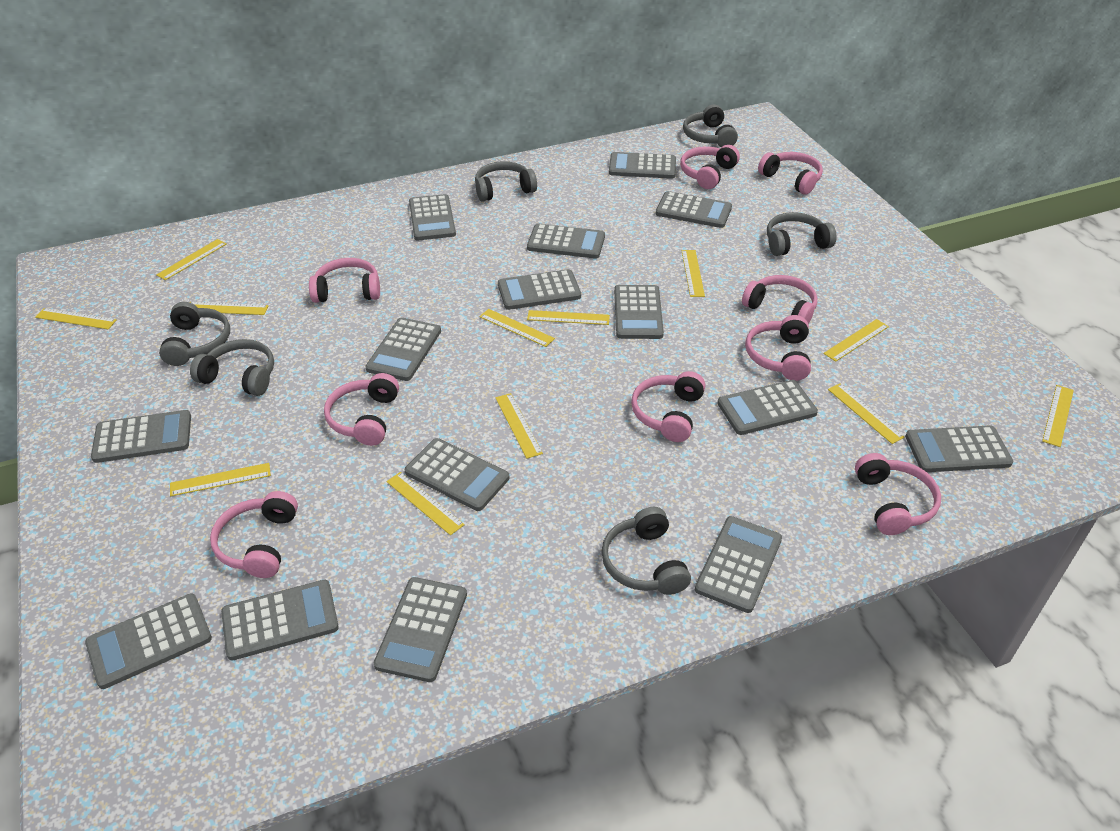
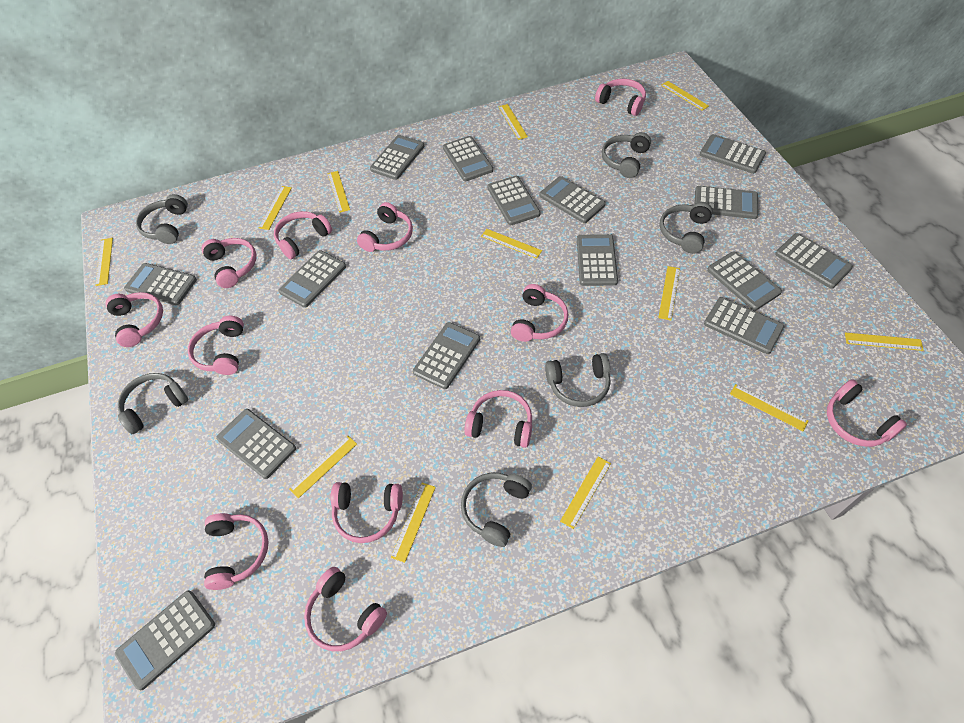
pink headphones: 9 -> 12

